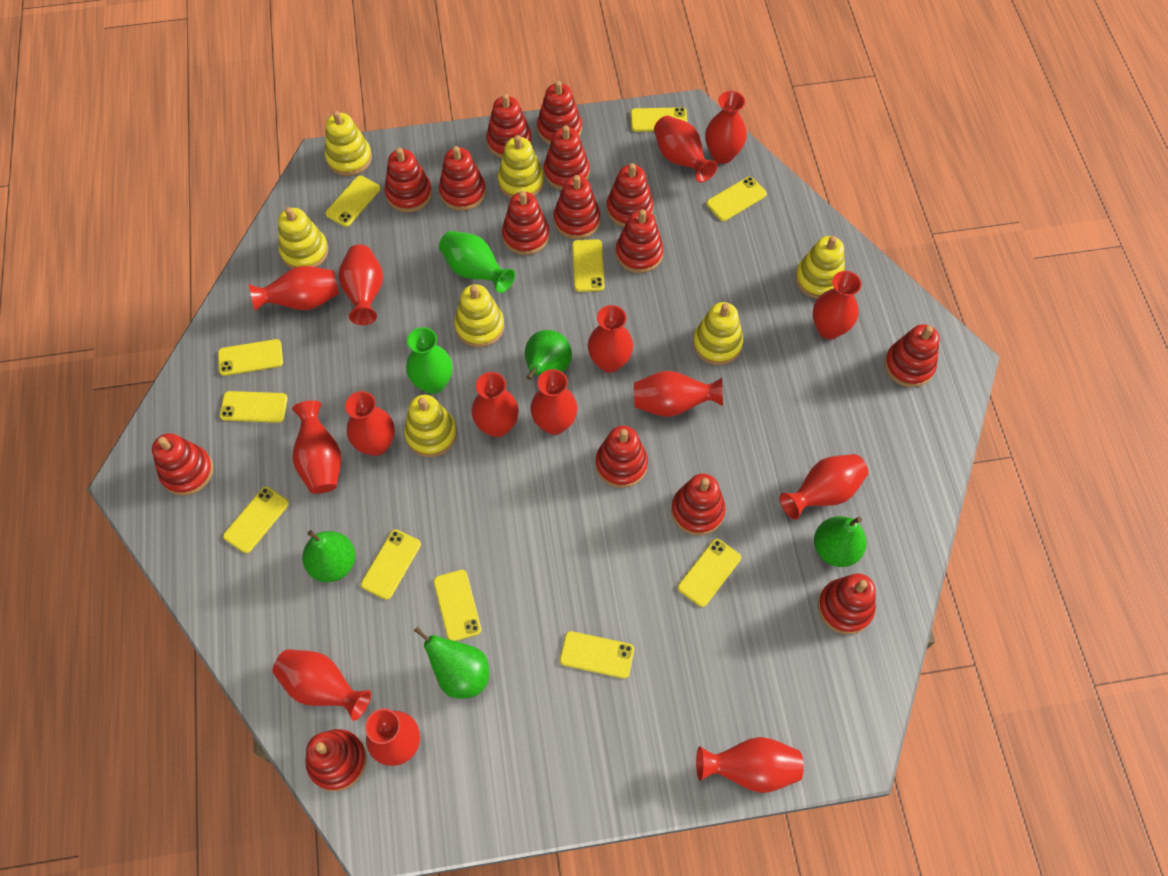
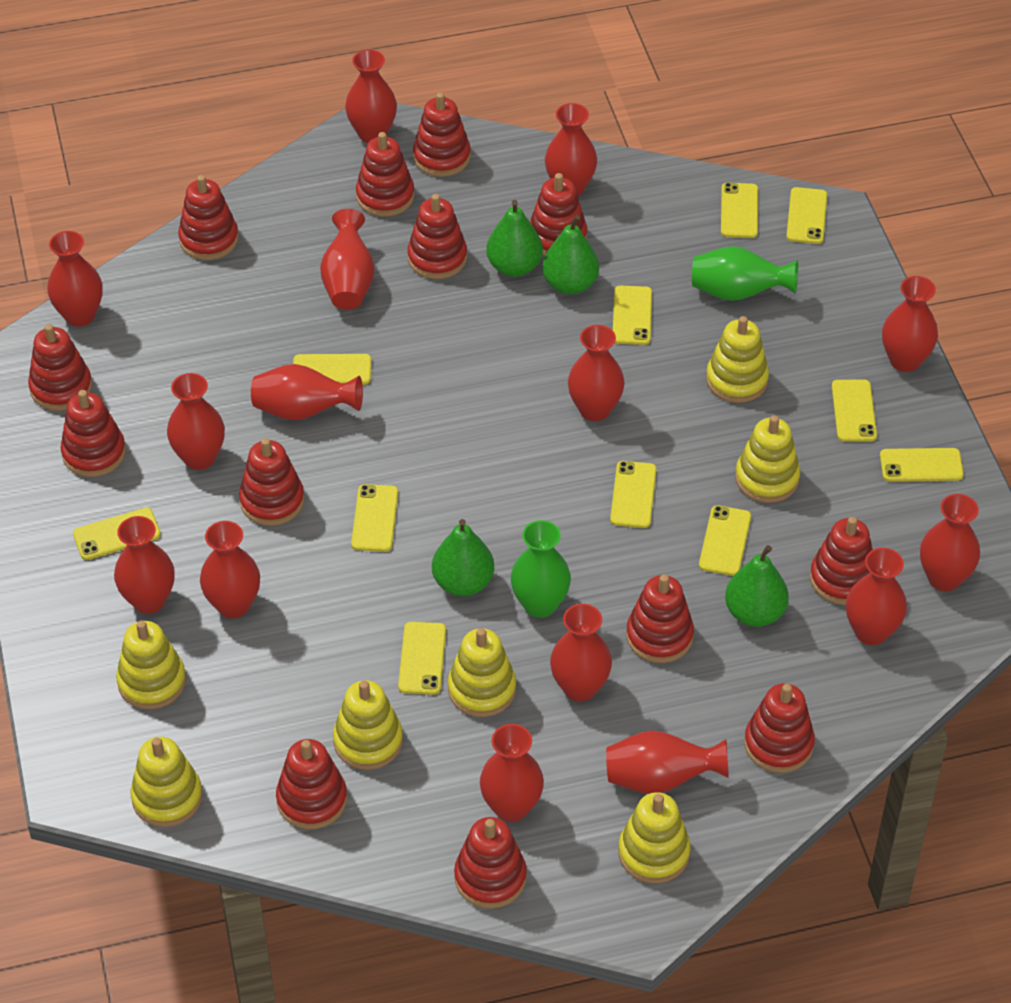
red stacking toy: 15 -> 13

